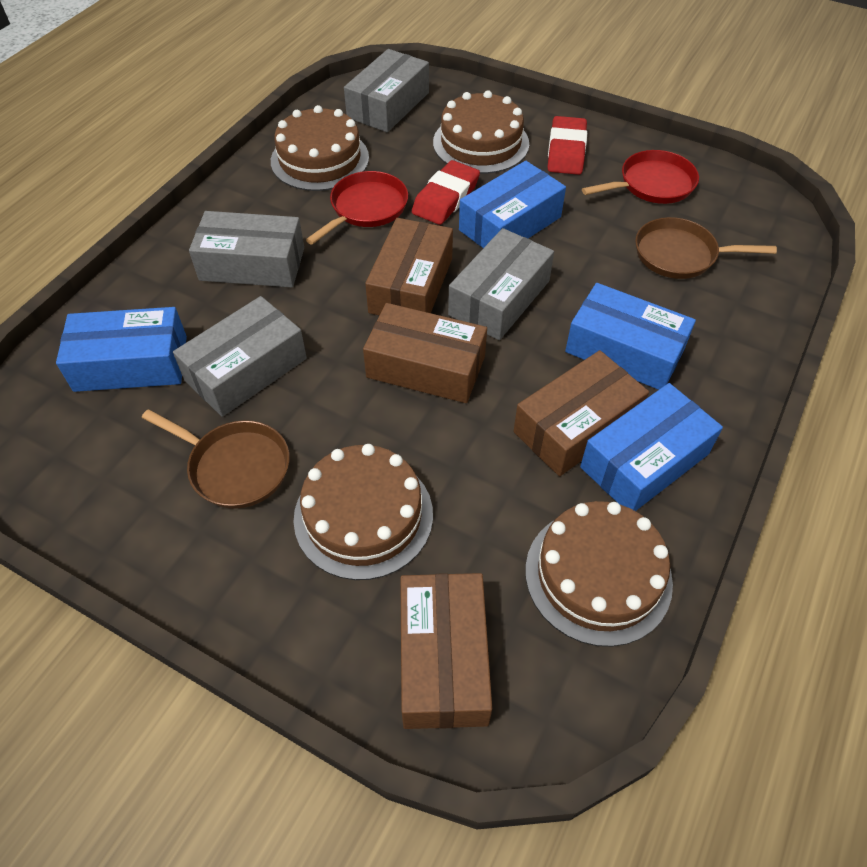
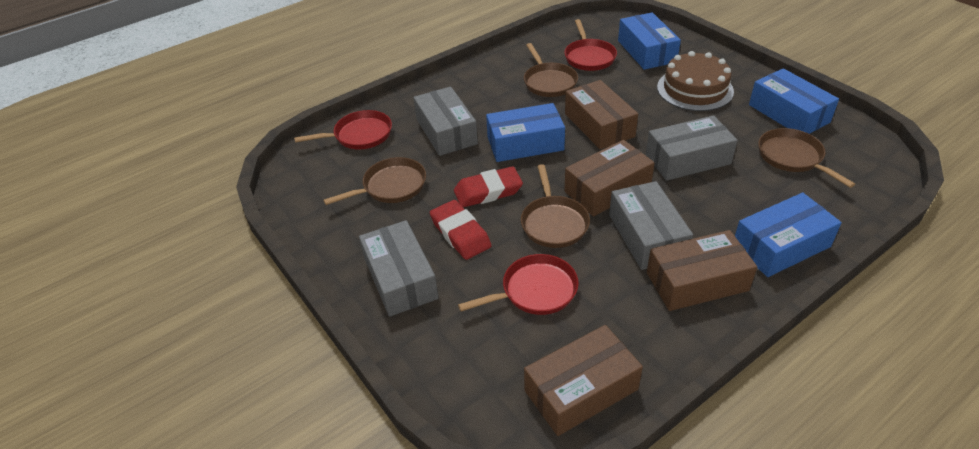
brown cake: 4 -> 1
brown pan: 2 -> 4
red pan: 2 -> 3

